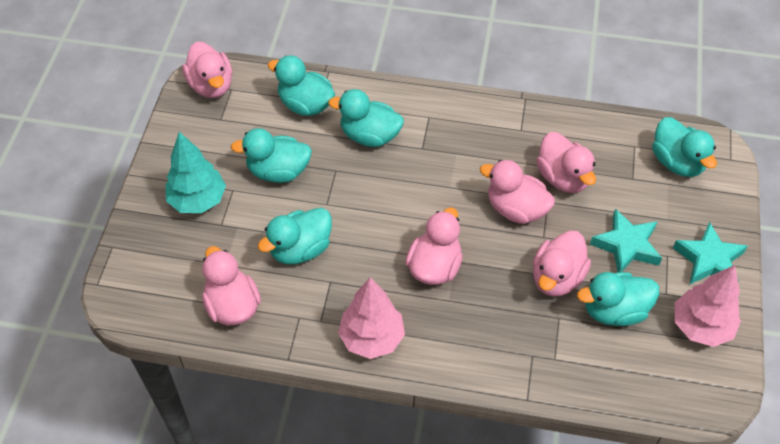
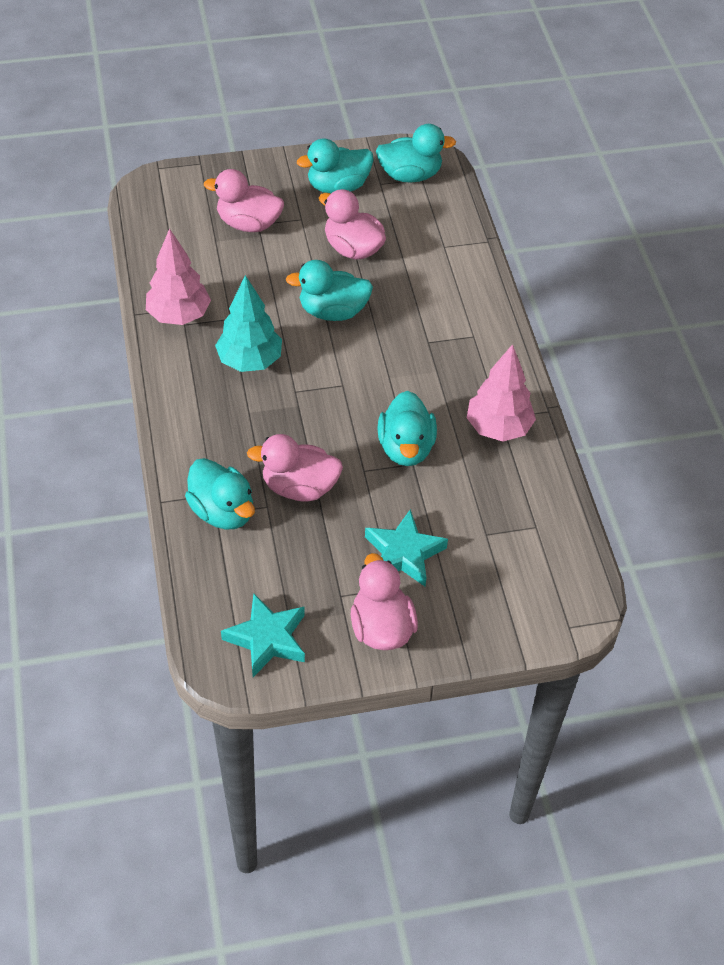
pink duck: 6 -> 4
turquoise duck: 6 -> 5

